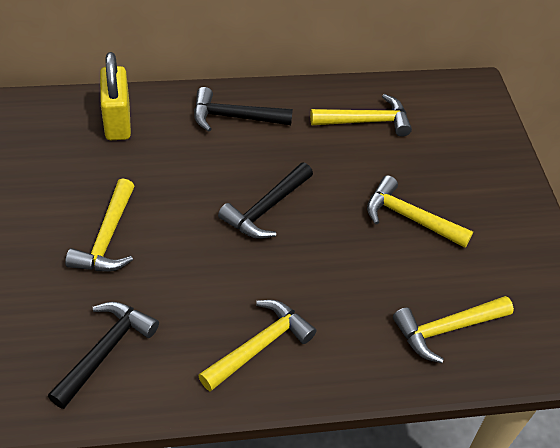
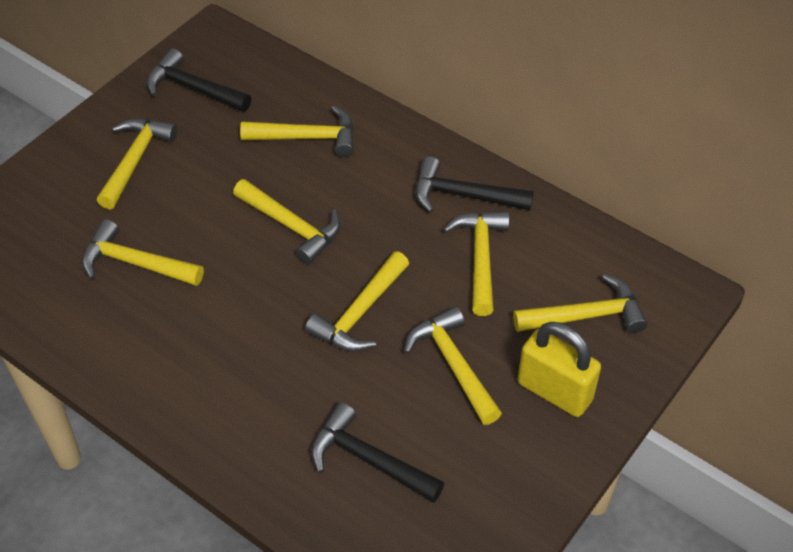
yellow hammer: 5 -> 8

